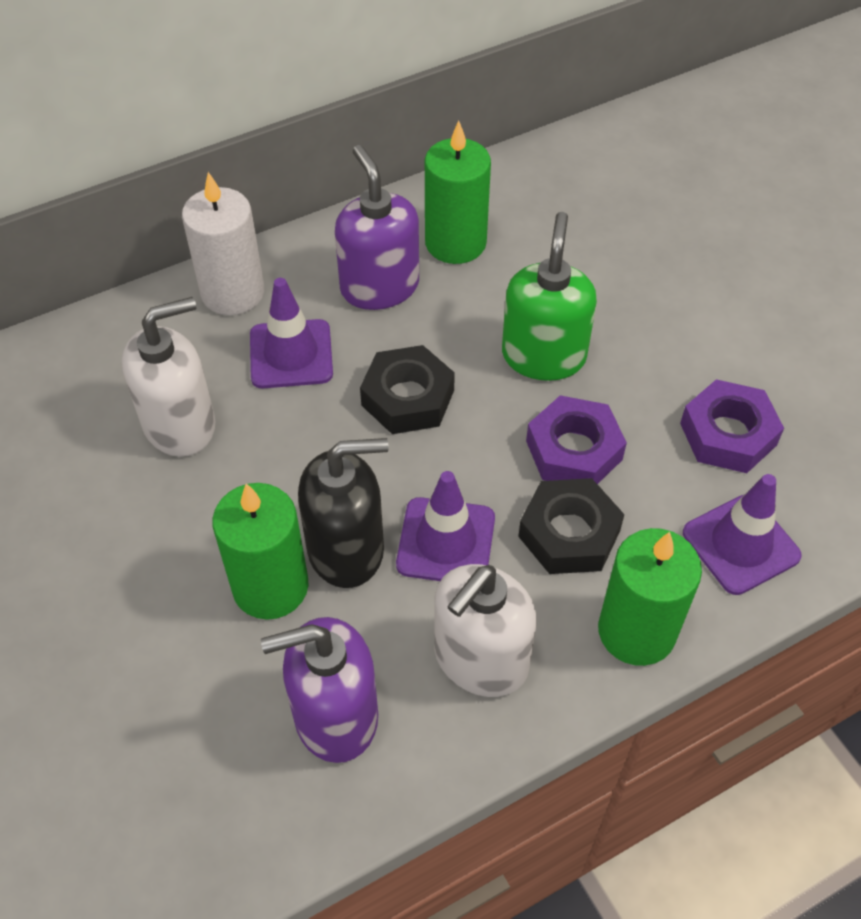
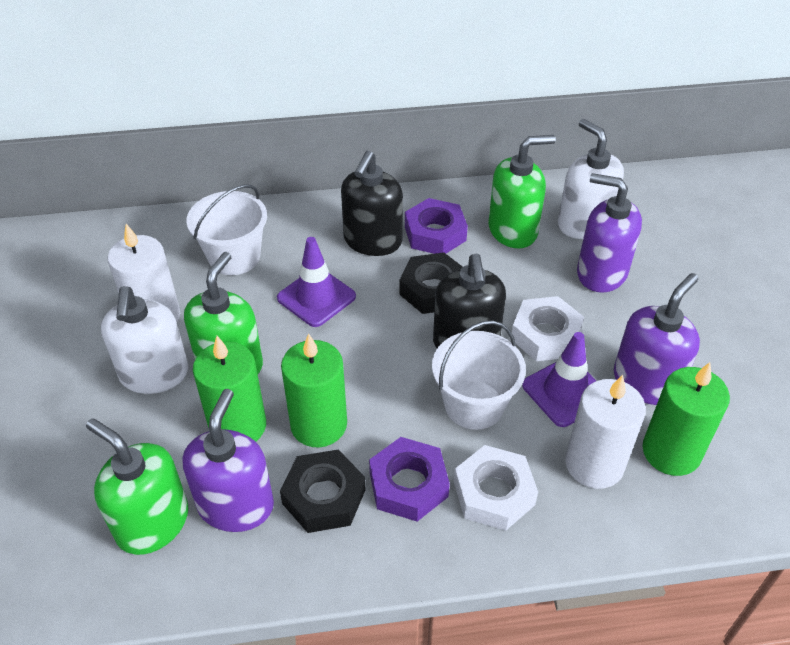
black soap dispenser: 1 -> 2
green soap dispenser: 1 -> 3
purple soap dispenser: 2 -> 3
purple traffic cone: 3 -> 2
white bucket: 0 -> 2
white candle: 1 -> 2
white nut: 0 -> 2

